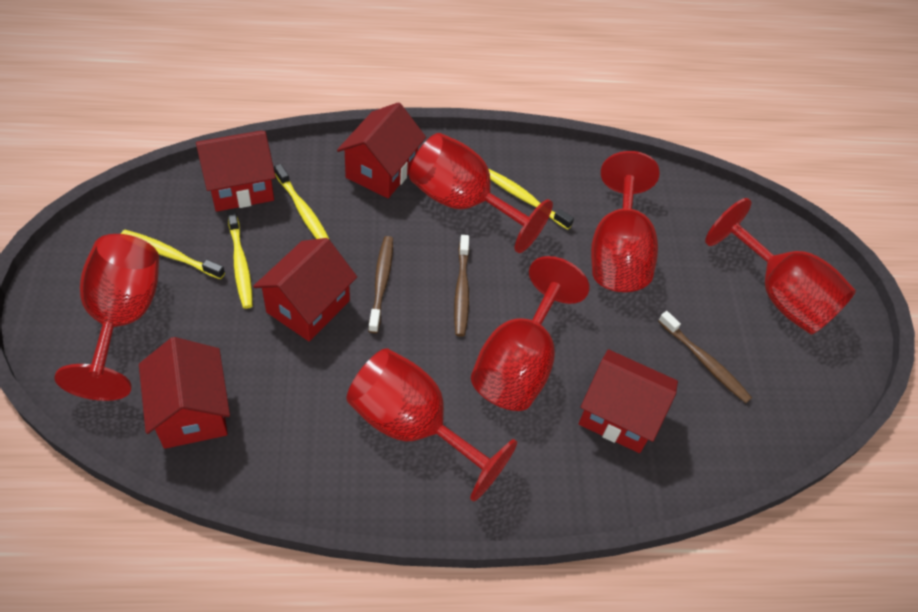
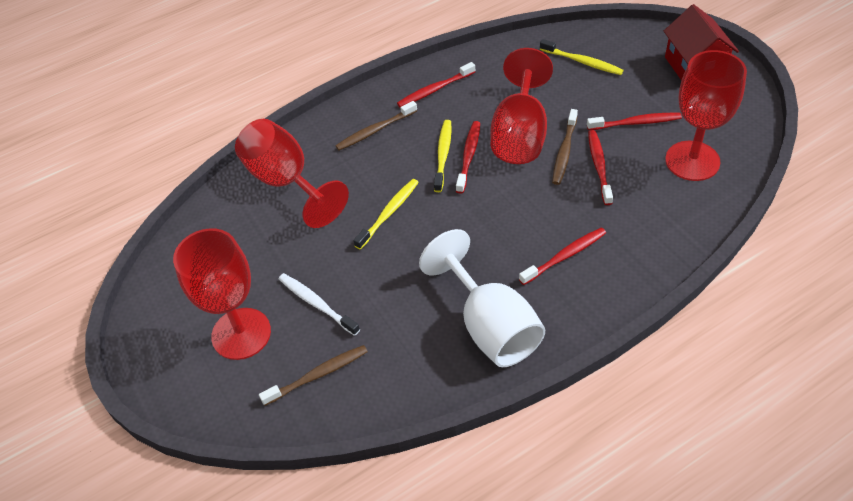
red goblet: 6 -> 4
red house: 5 -> 1
red toothbrush: 0 -> 5
white goblet: 0 -> 1
white toothbrush: 0 -> 1
yellow toothbrush: 4 -> 3

